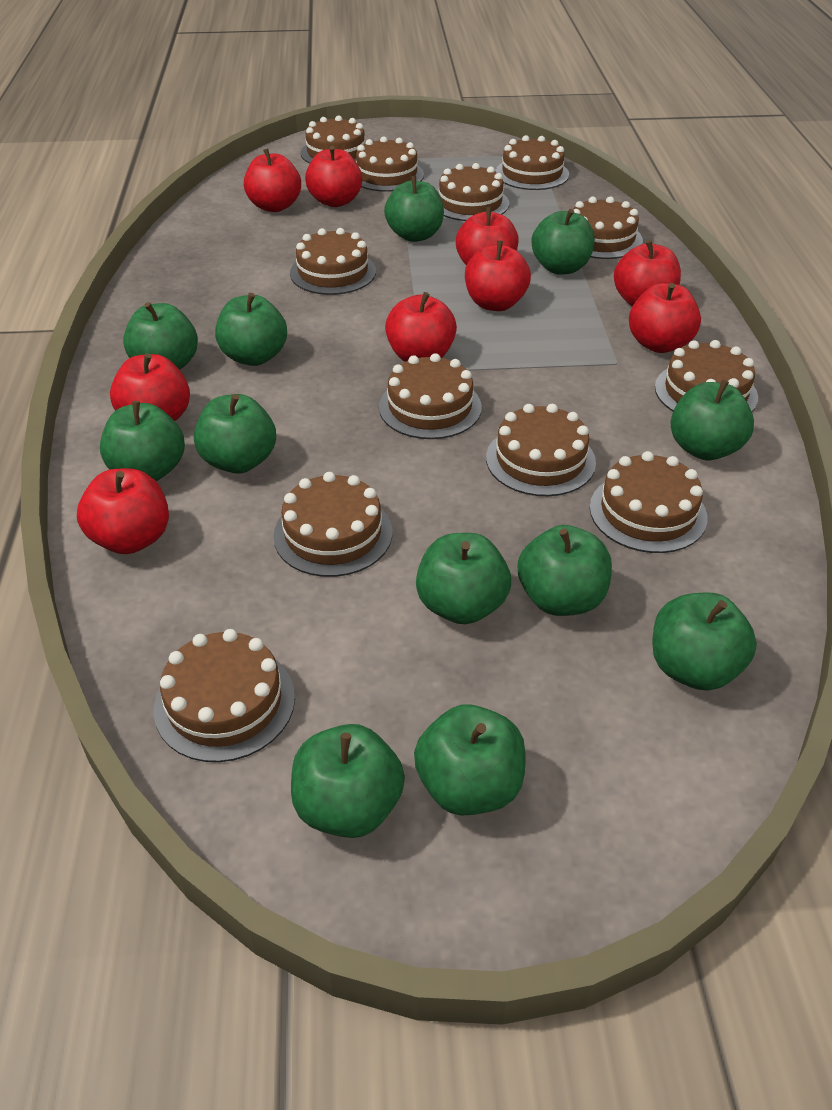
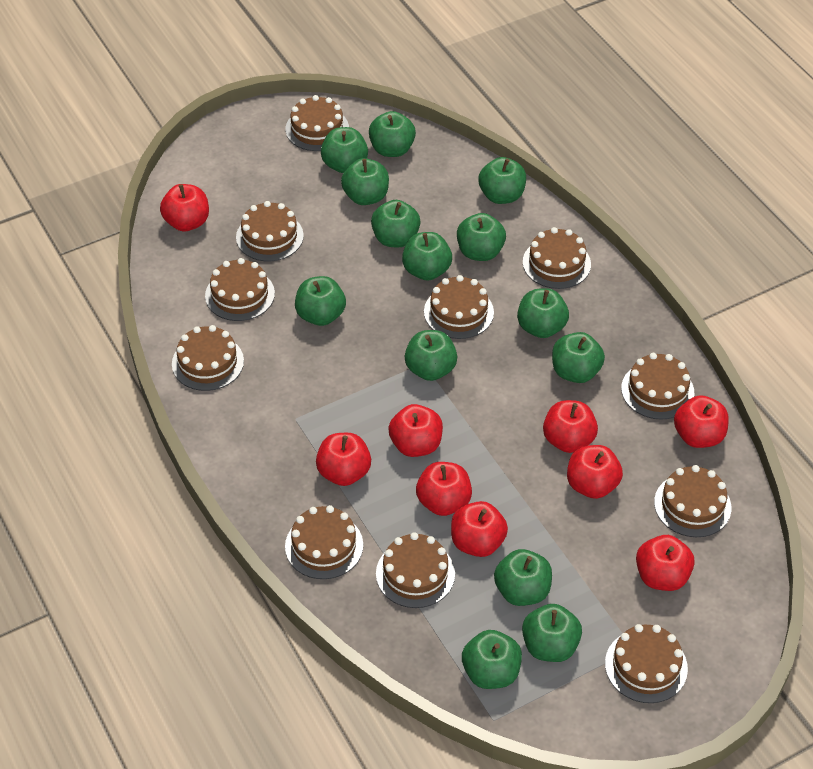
brown cake: 12 -> 11
green apple: 12 -> 14

